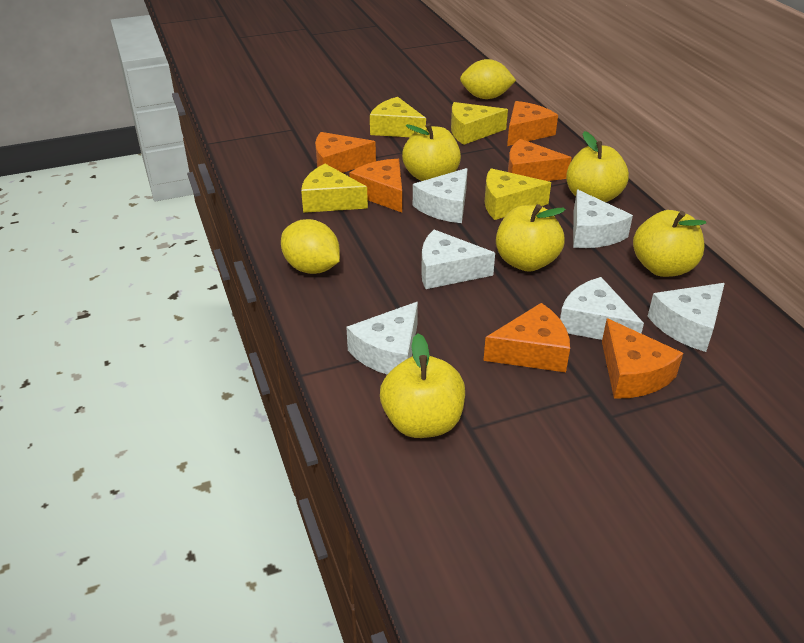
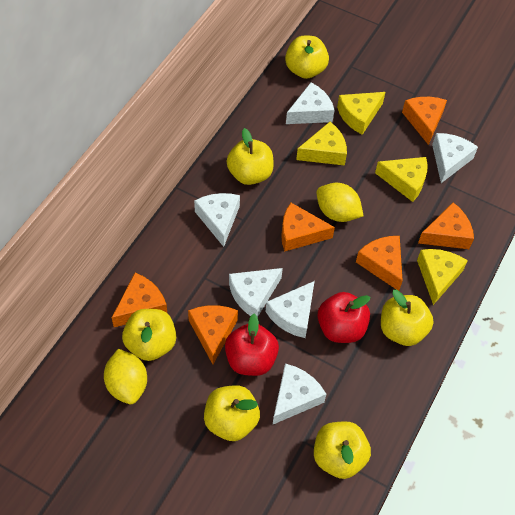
red apple: 0 -> 2
yellow apple: 5 -> 6

